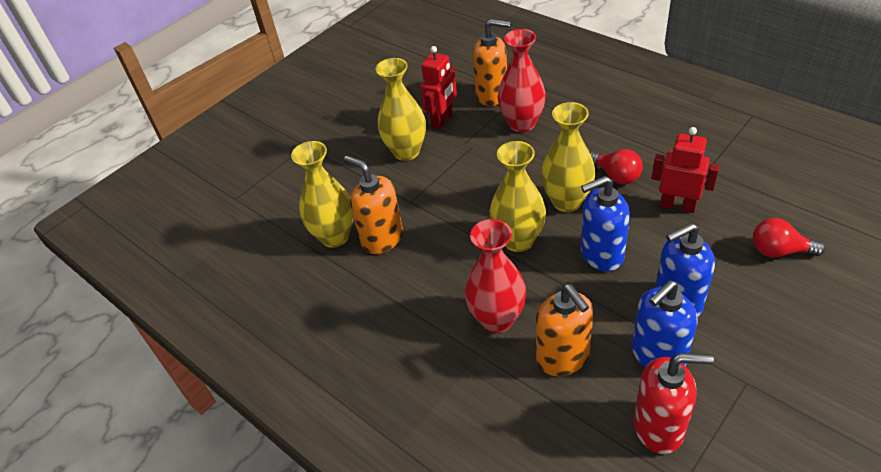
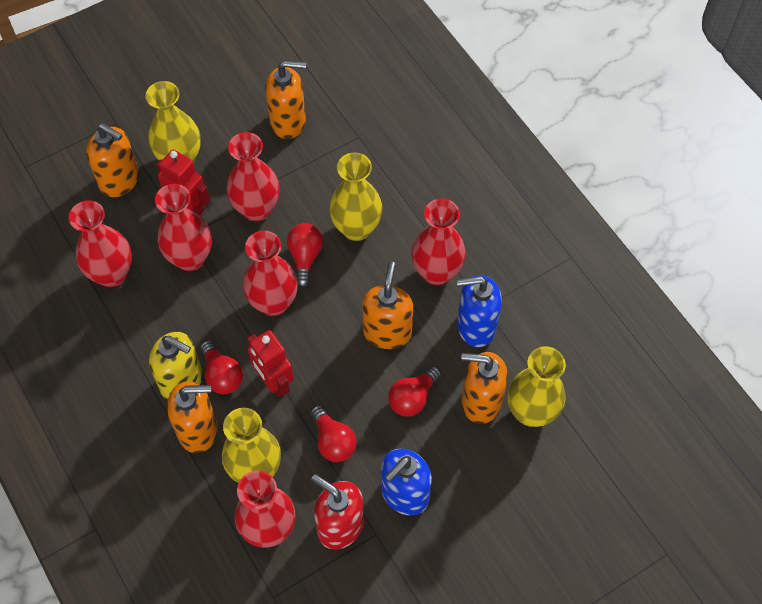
blue soap dispenser: 3 -> 2
orange soap dispenser: 3 -> 5
red light bulb: 2 -> 4
red vase: 2 -> 6
yellow soap dispenser: 0 -> 1

